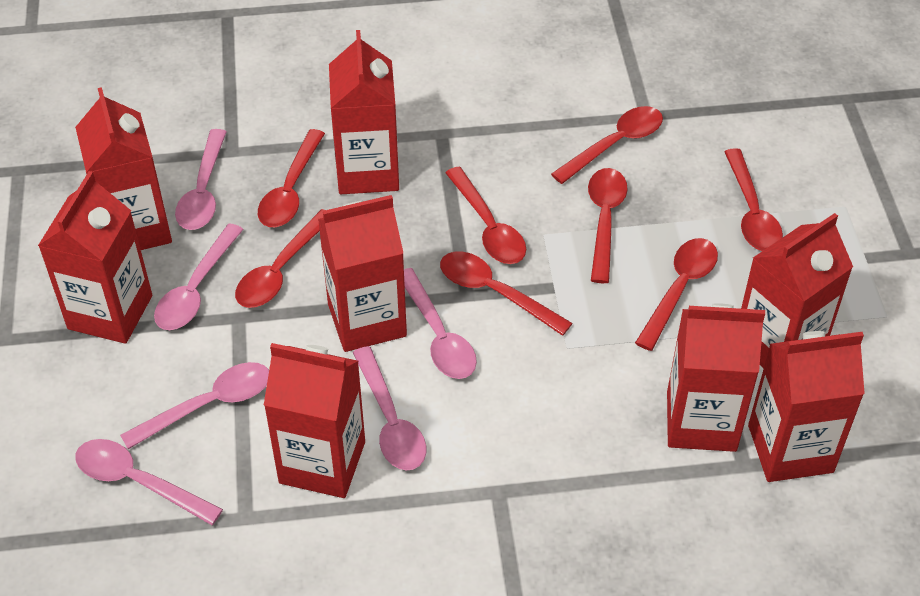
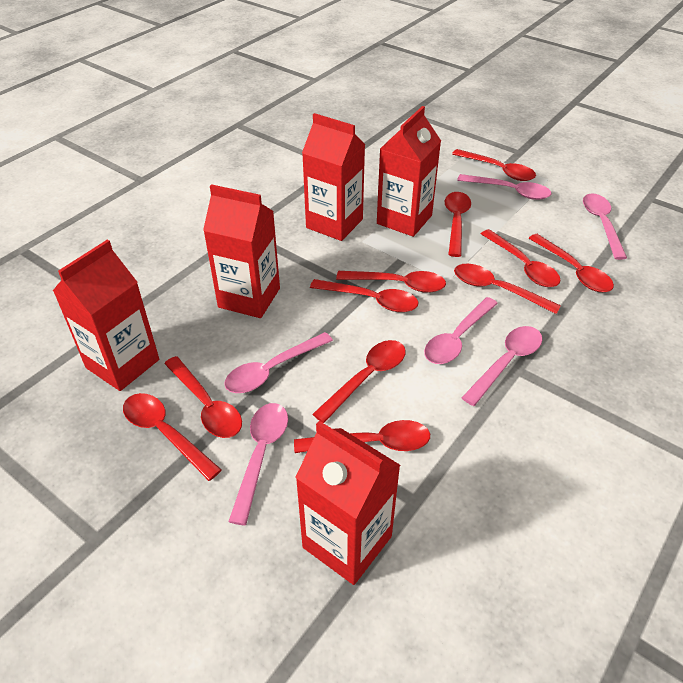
red carton: 8 -> 5
red spoon: 8 -> 11

